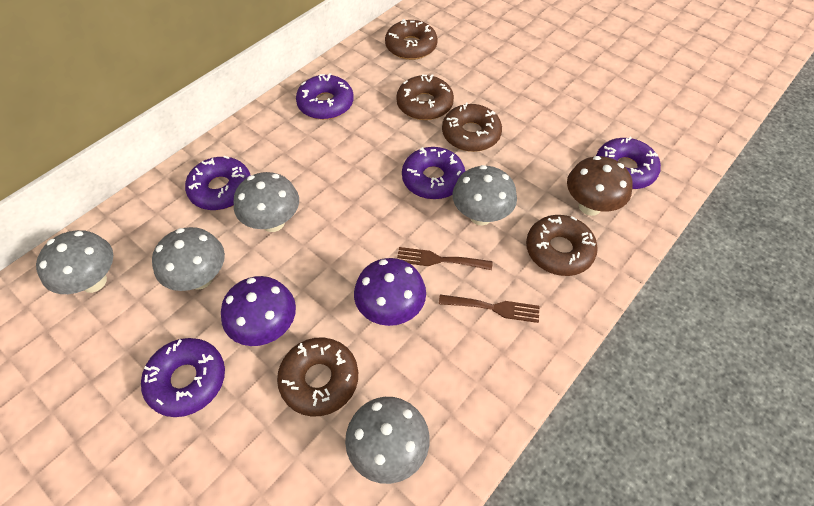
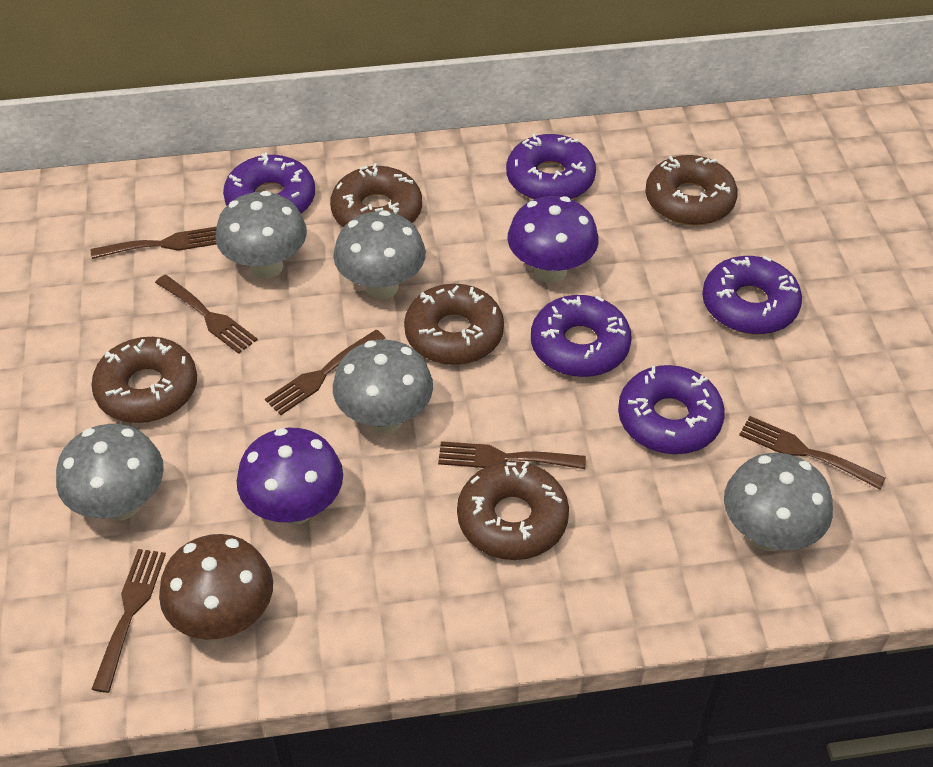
brown fork: 2 -> 6

